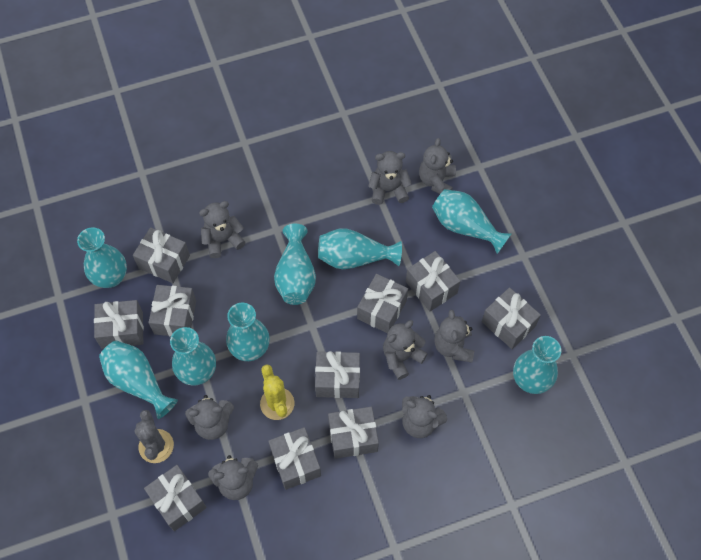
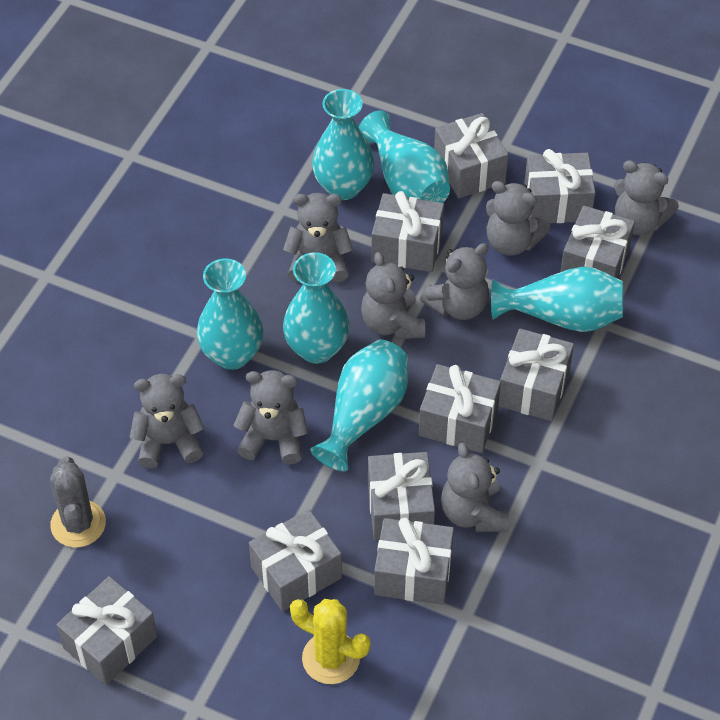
turquoise vase: 8 -> 6

